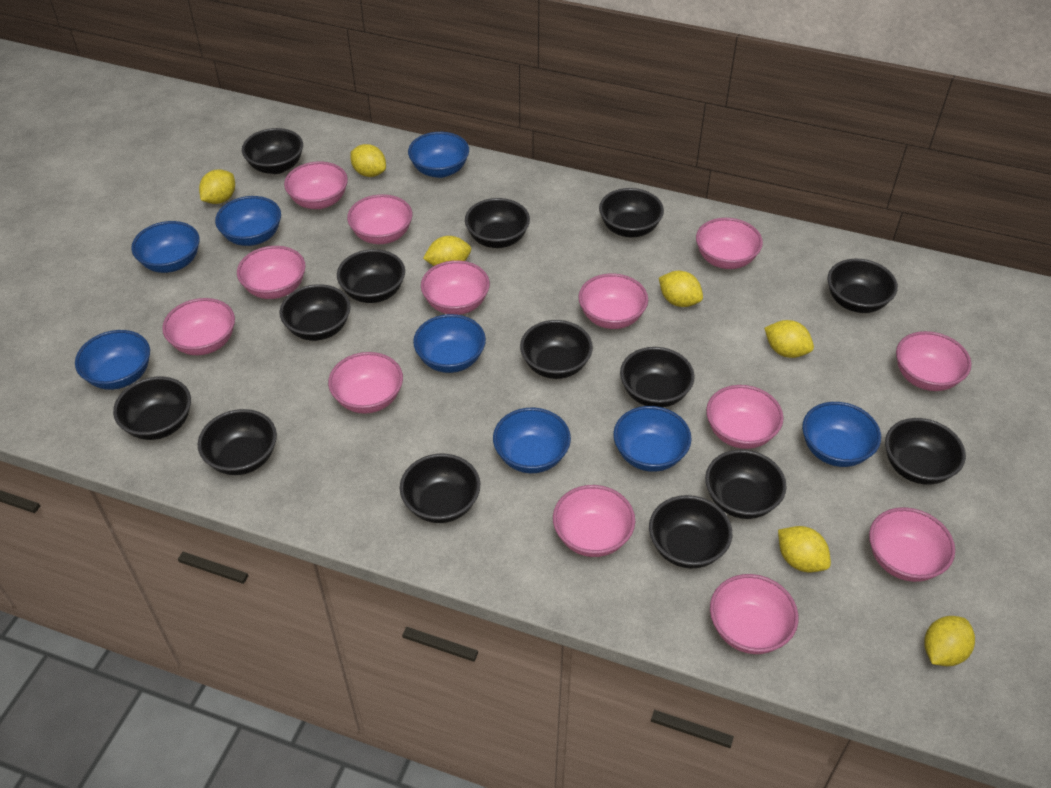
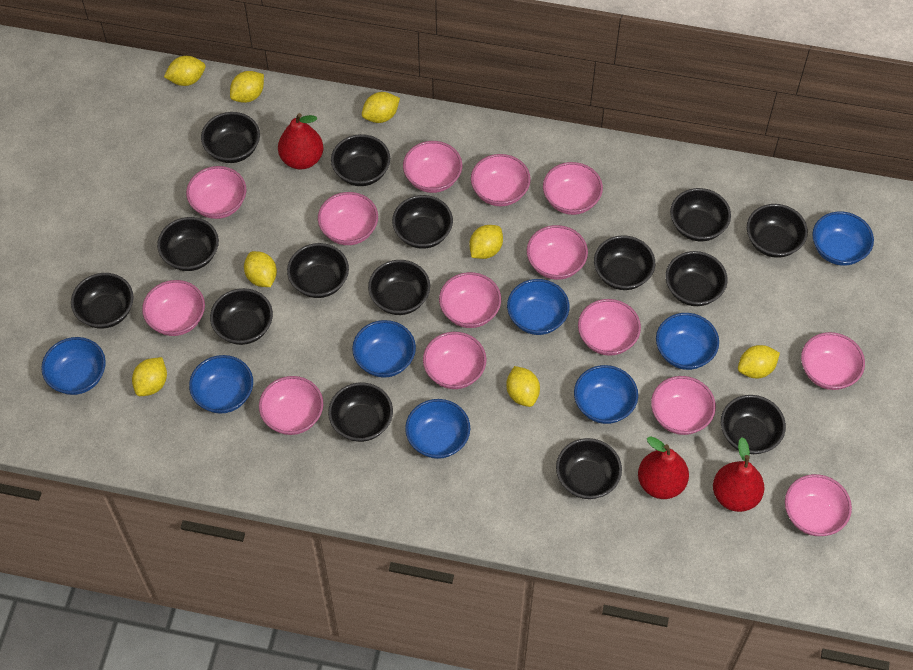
black bowl: 14 -> 15
pink bowl: 13 -> 14
red pear: 0 -> 3
yellow lemon: 7 -> 8

